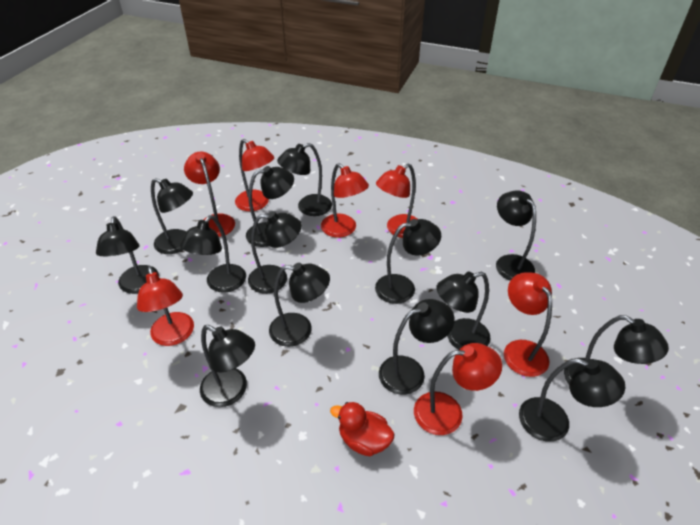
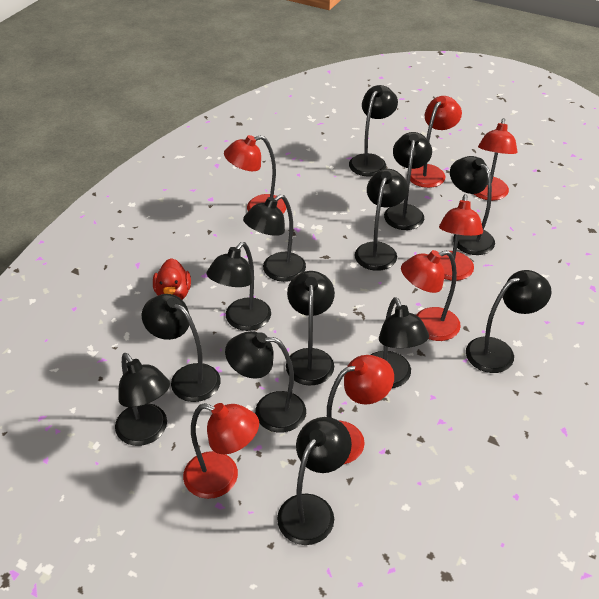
black lamp: 14 -> 13

